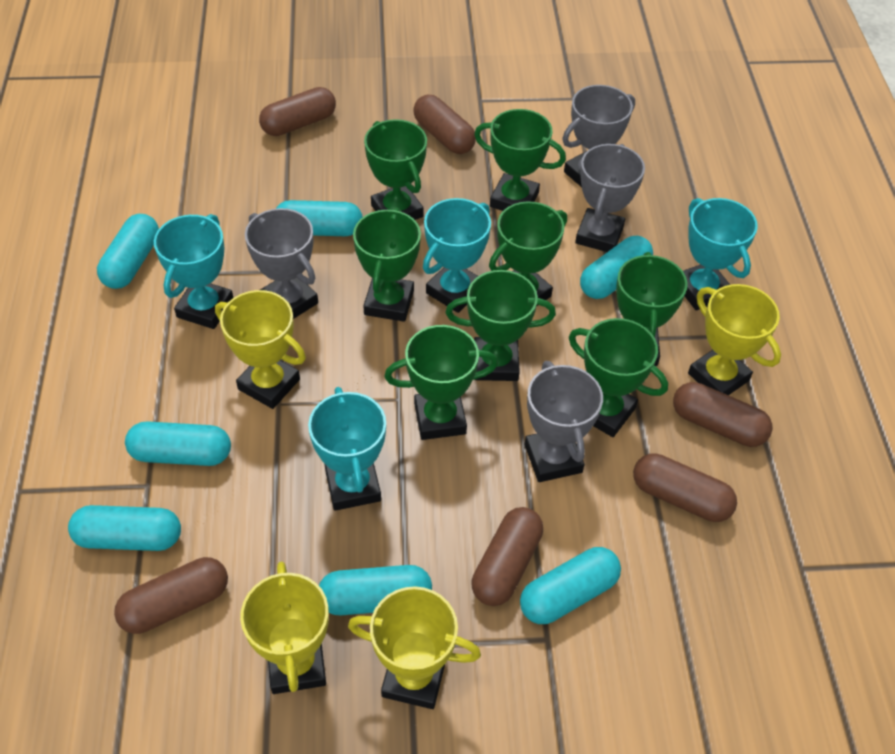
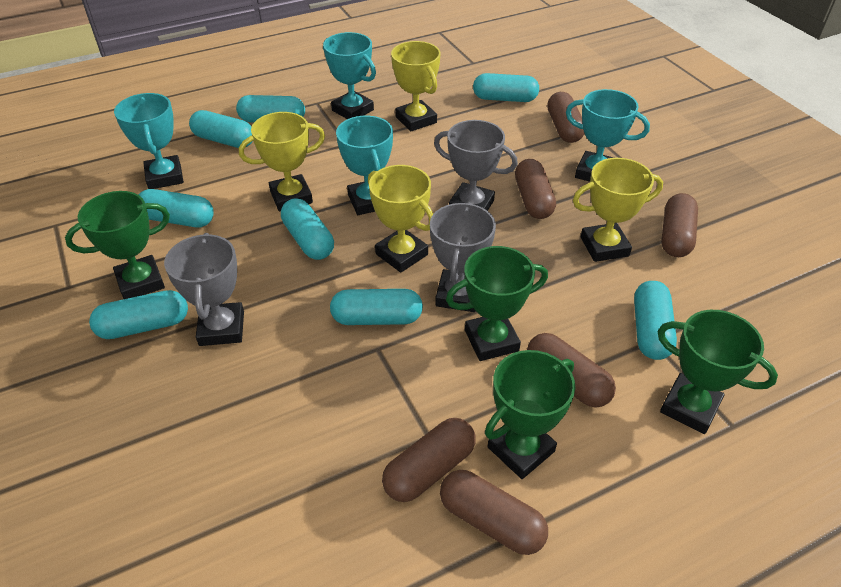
green trophy: 8 -> 4
grey trophy: 4 -> 3
turquoise capsule: 7 -> 8

